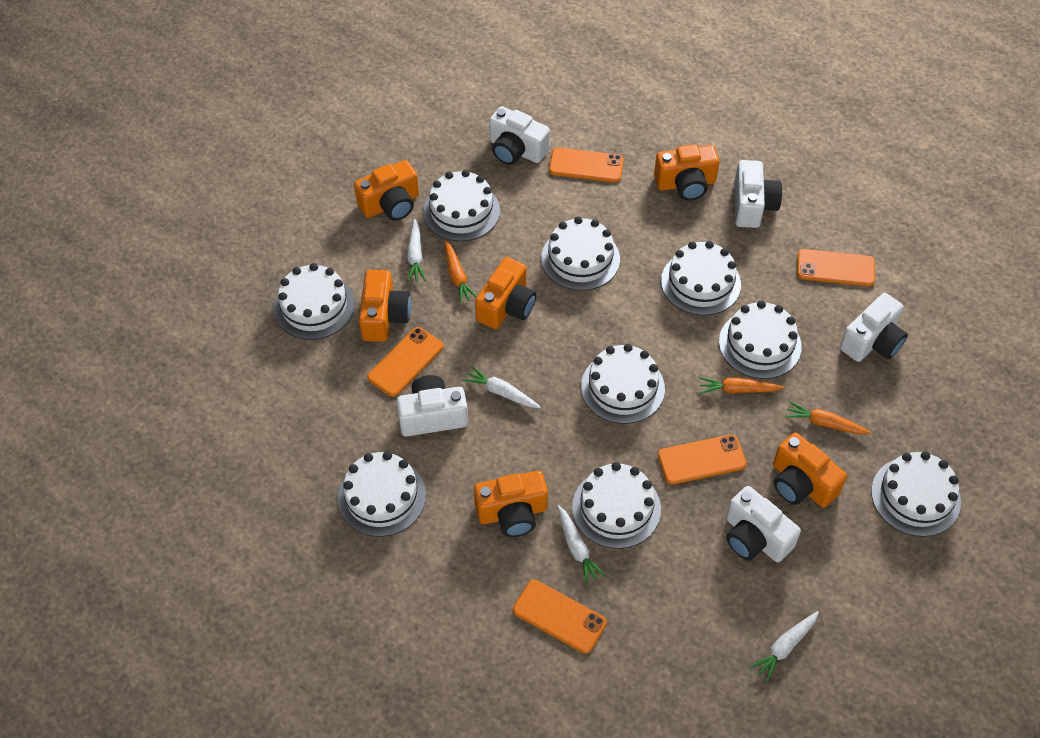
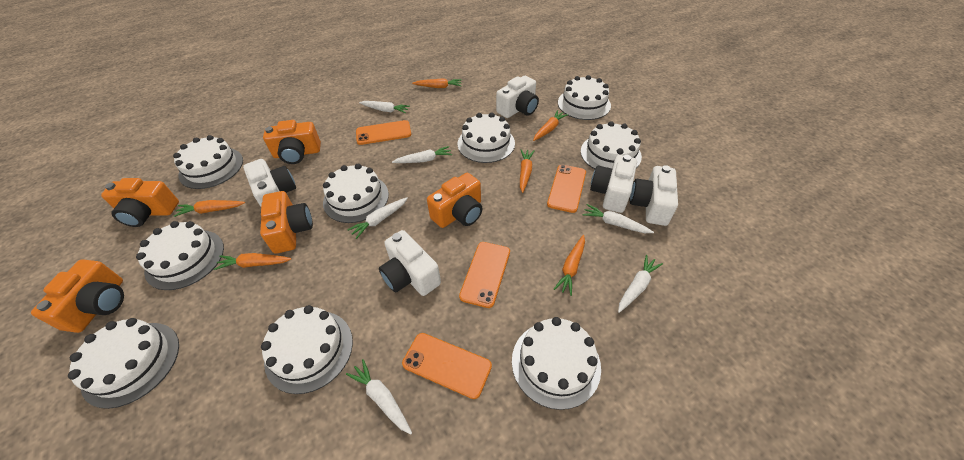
orange camera: 6 -> 5
orange carrot: 3 -> 6
orange phone: 5 -> 4
white carrot: 4 -> 6

